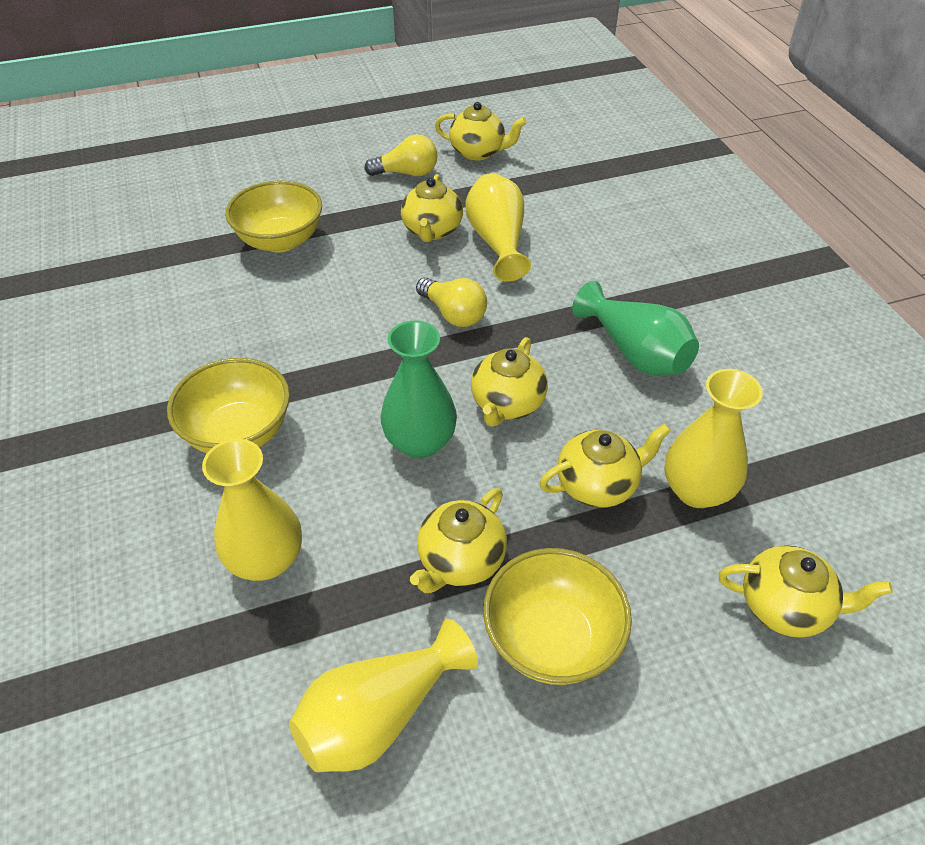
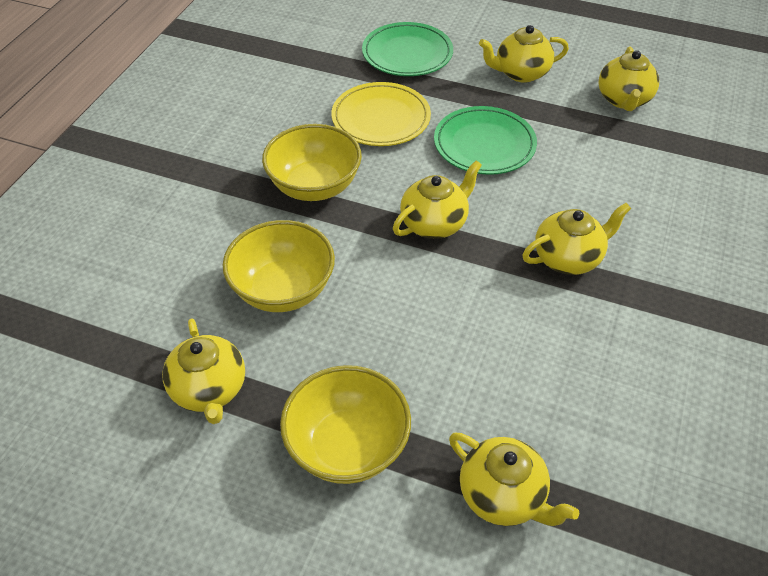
green plate: 0 -> 2
green vase: 2 -> 0
yellow light bulb: 2 -> 0
yellow plate: 0 -> 1
yellow vase: 4 -> 0

